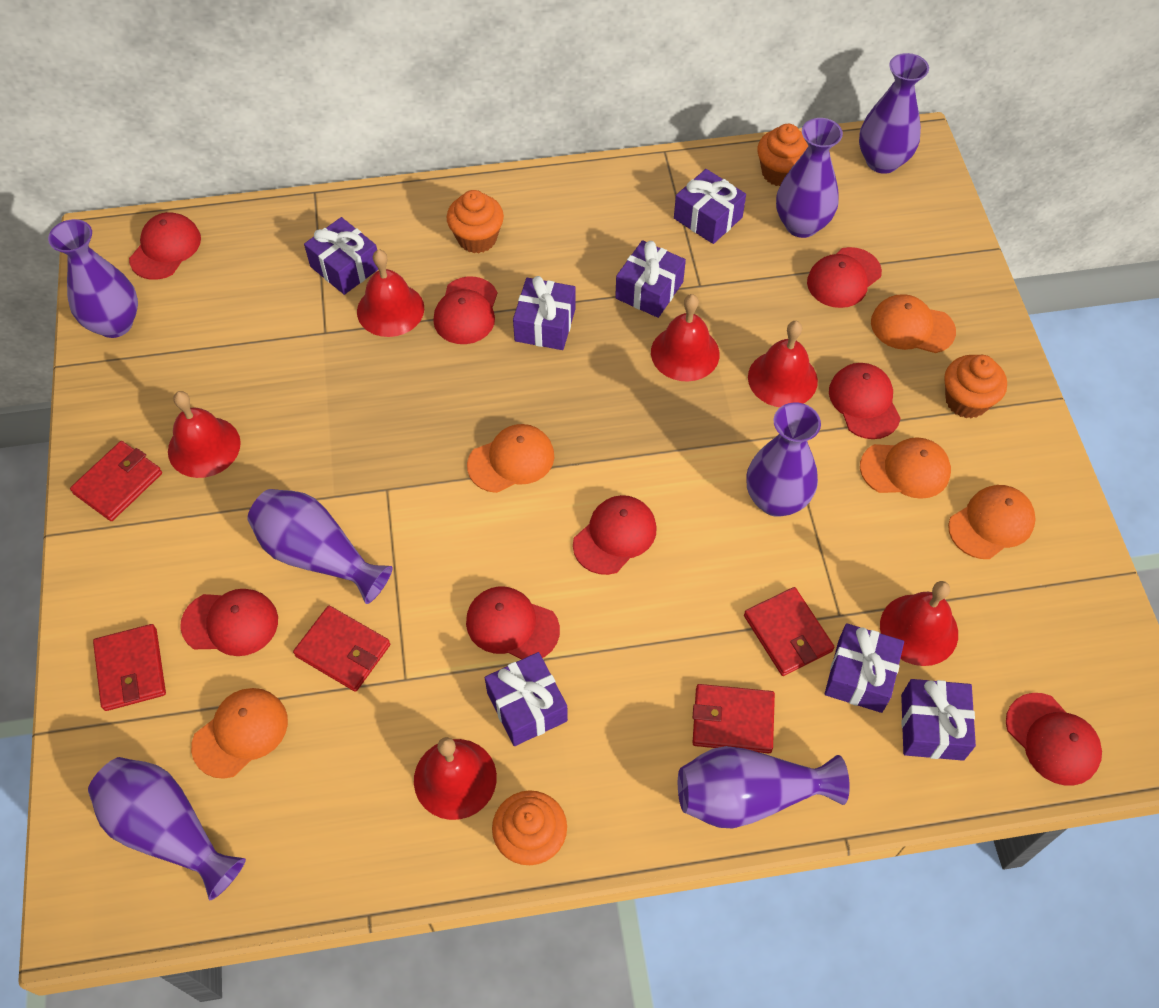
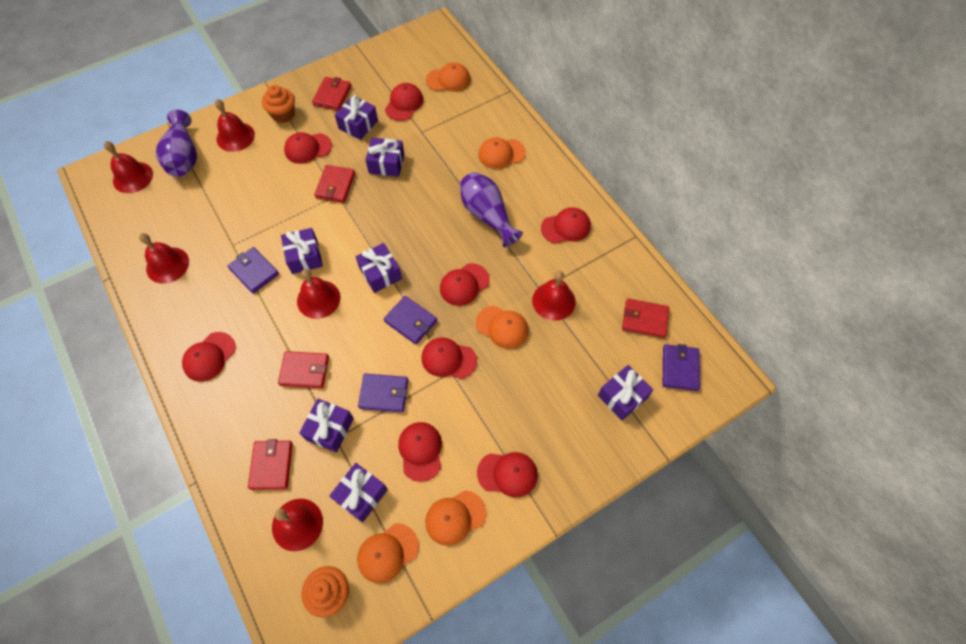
orange cupcake: 4 -> 2
purple vase: 7 -> 2
purple wallet: 0 -> 4

